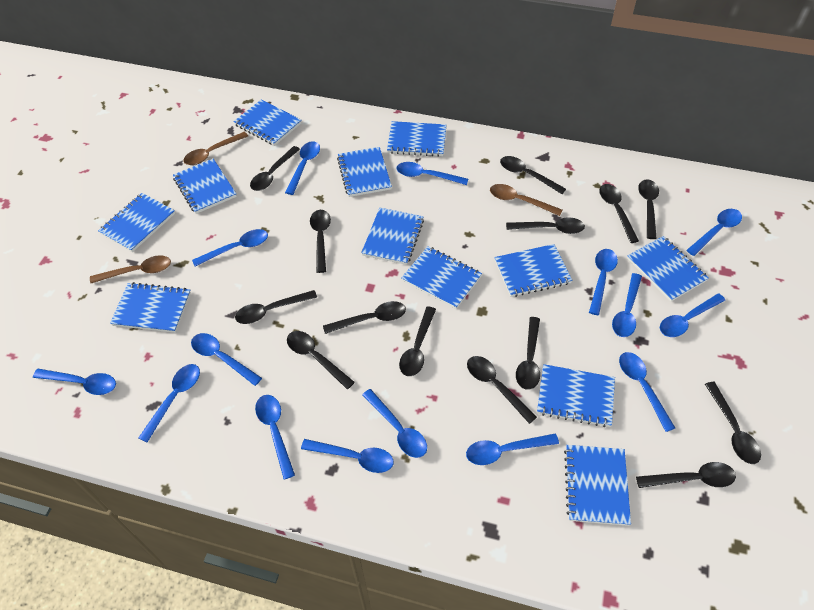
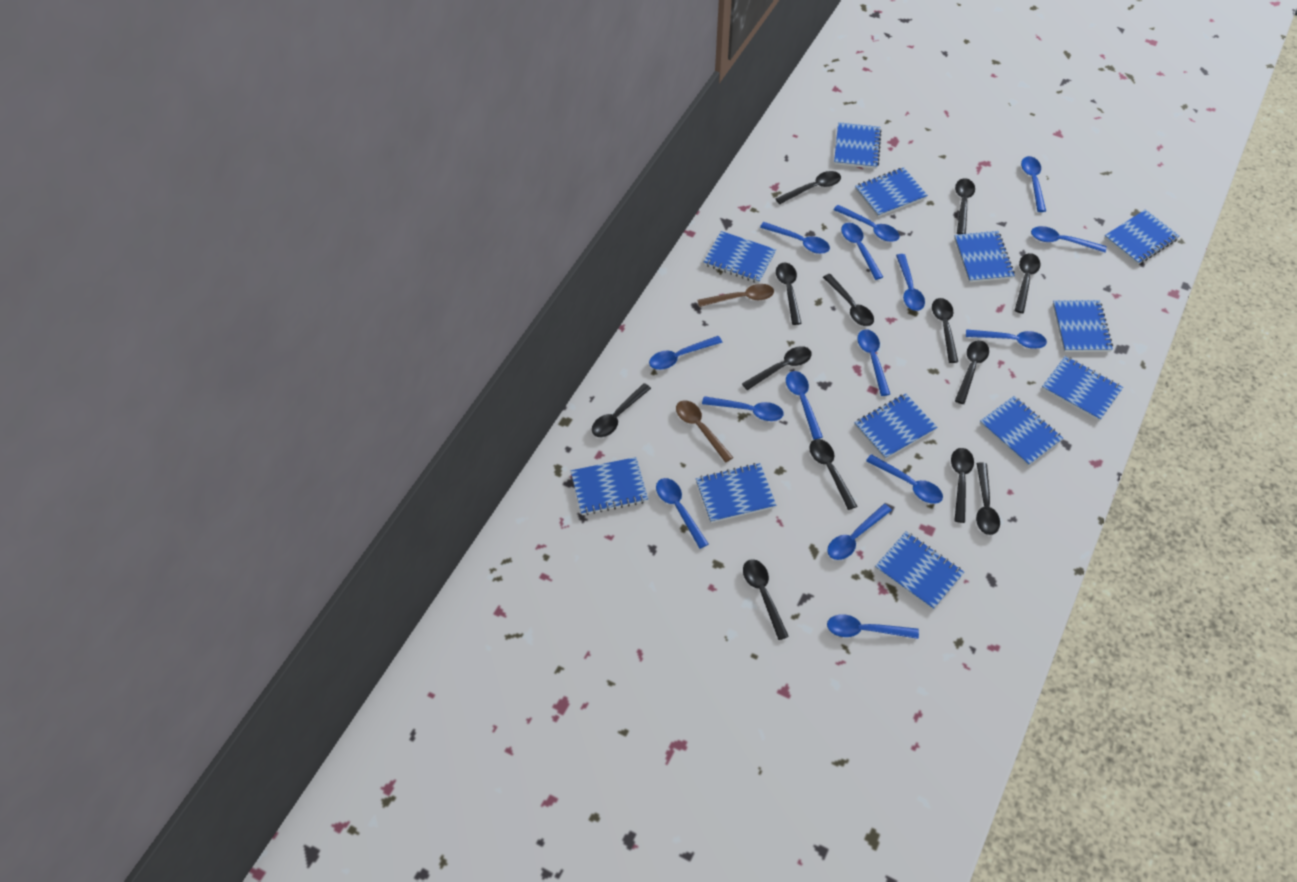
black spoon: 14 -> 13
brown spoon: 3 -> 2

